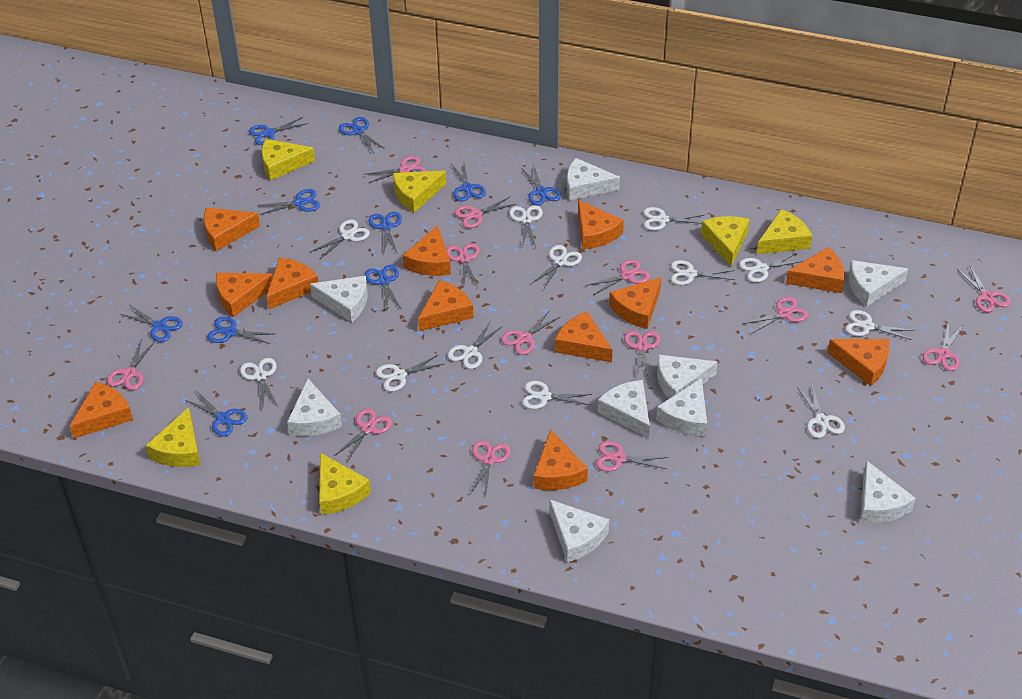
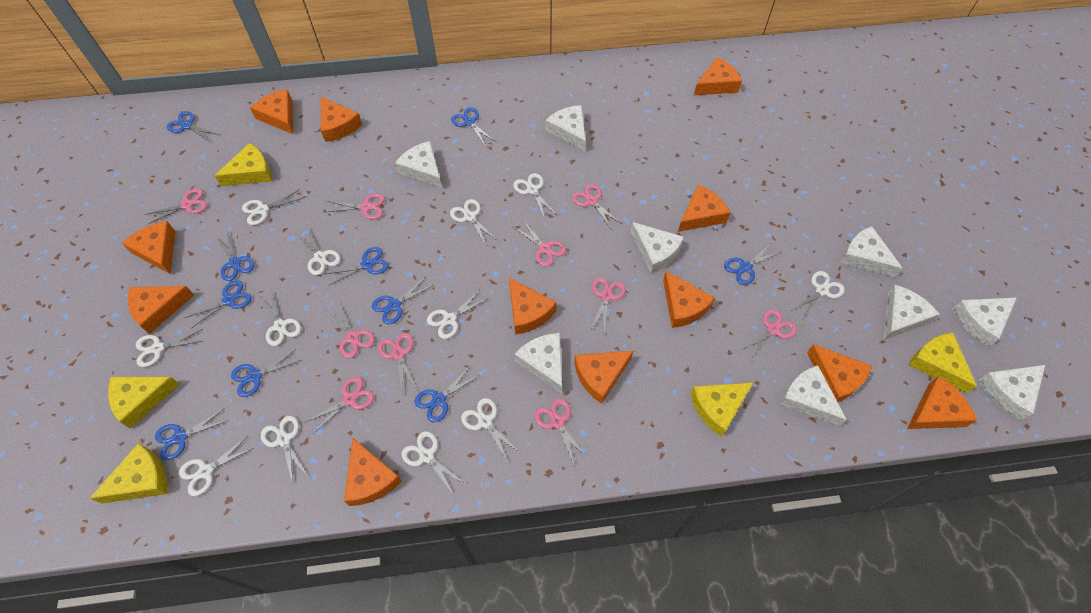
pink scissors: 13 -> 10
yellow cheese: 6 -> 5

